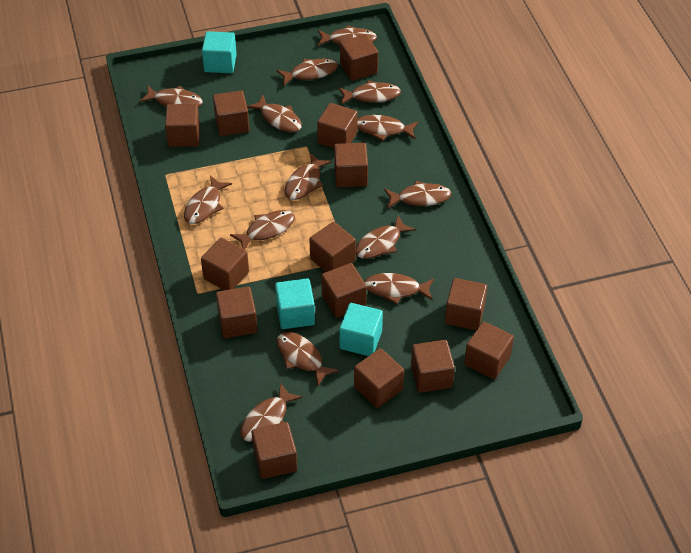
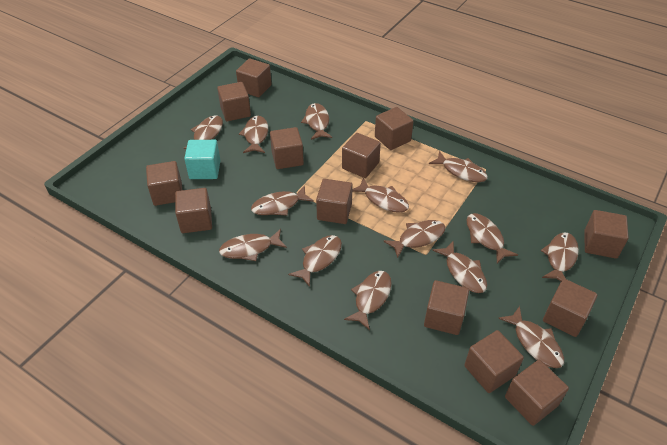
brown cube: 14 -> 13
turquoise cube: 3 -> 1

